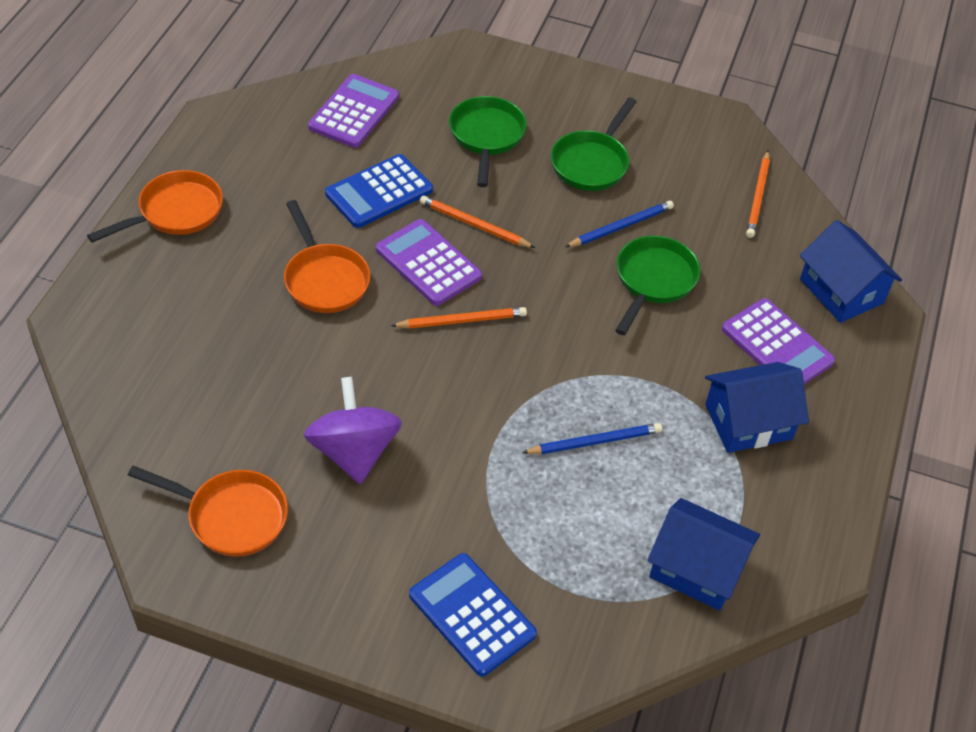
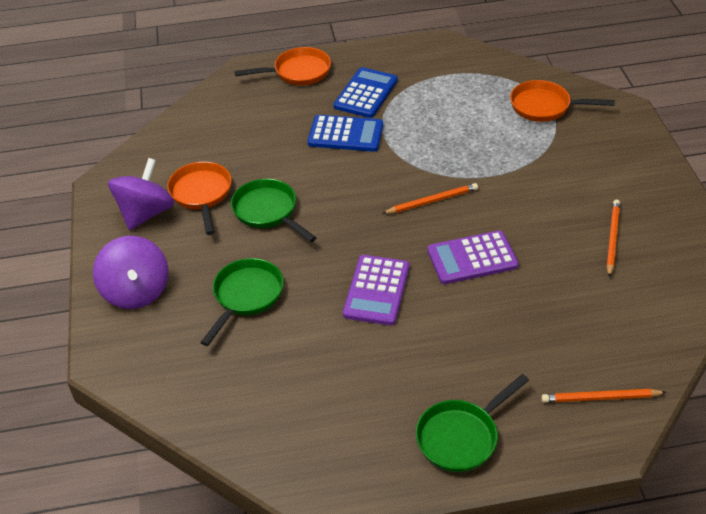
blue house: 3 -> 0
blue pencil: 2 -> 0
purple calculator: 3 -> 2
purple spinning top: 1 -> 2

